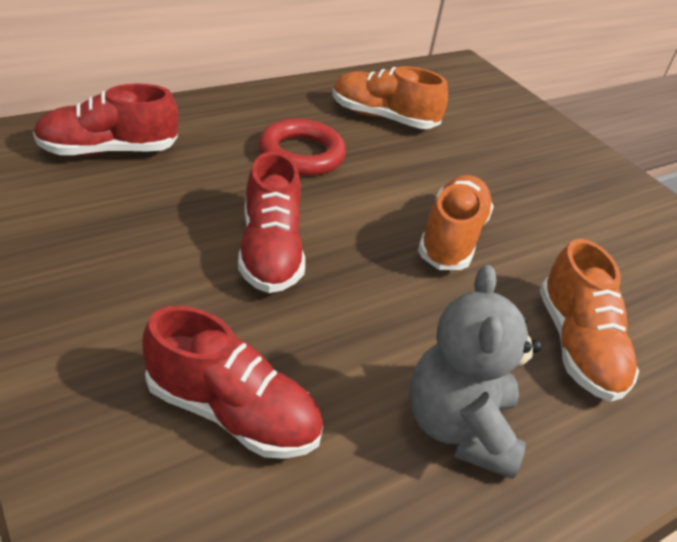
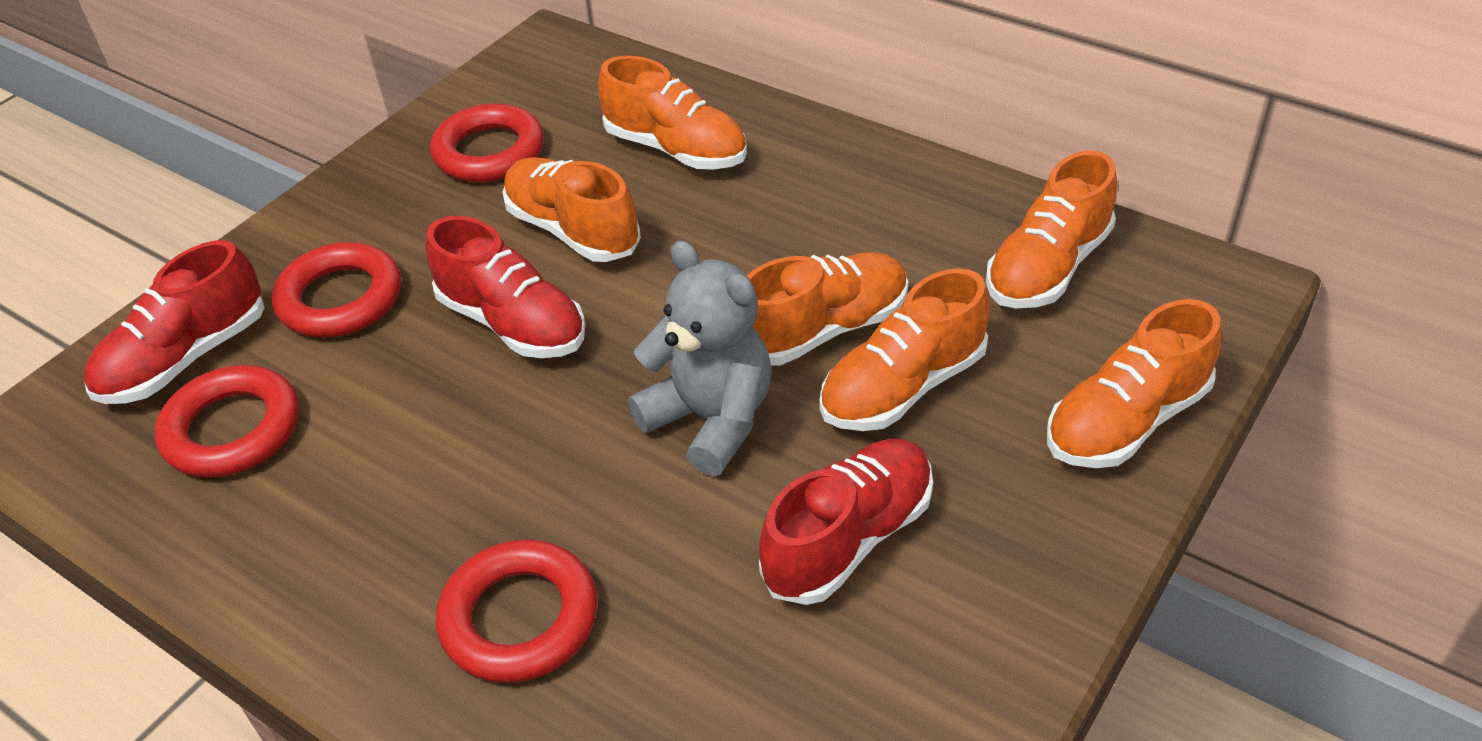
orange shoe: 3 -> 6
red ring: 1 -> 4

